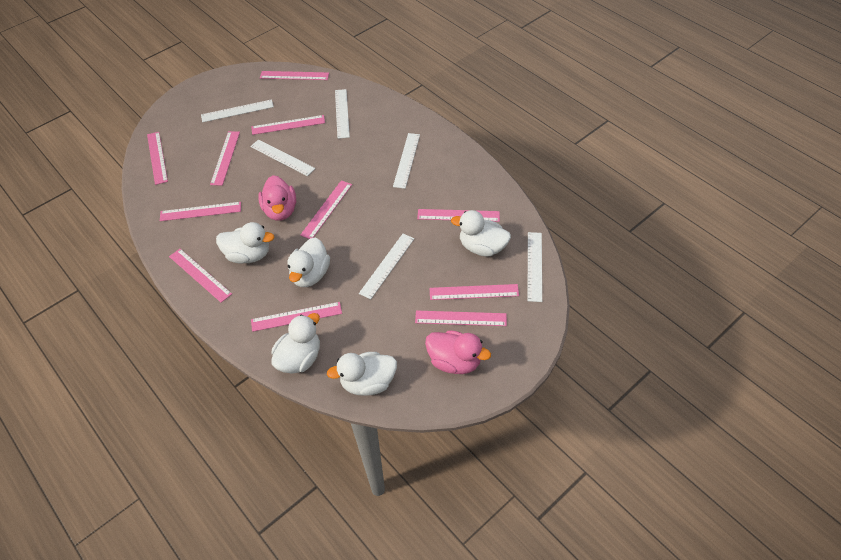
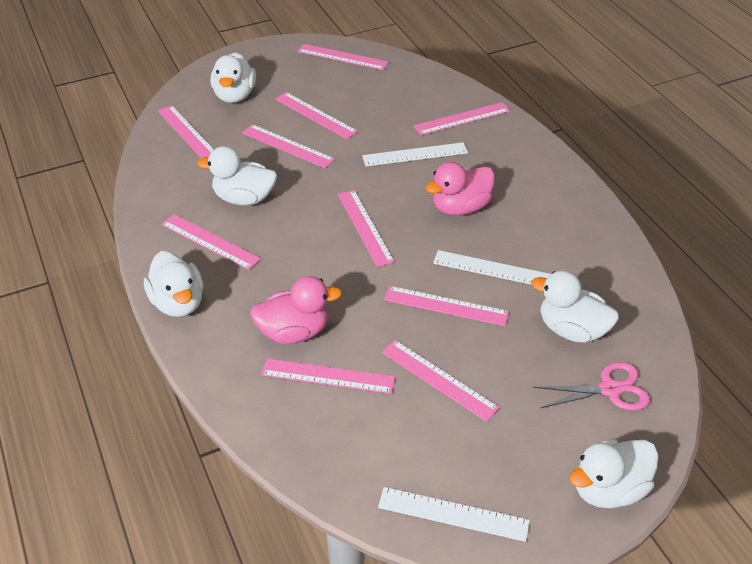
pink ruler: 11 -> 10
pink scissors: 0 -> 1
white ruler: 6 -> 3

